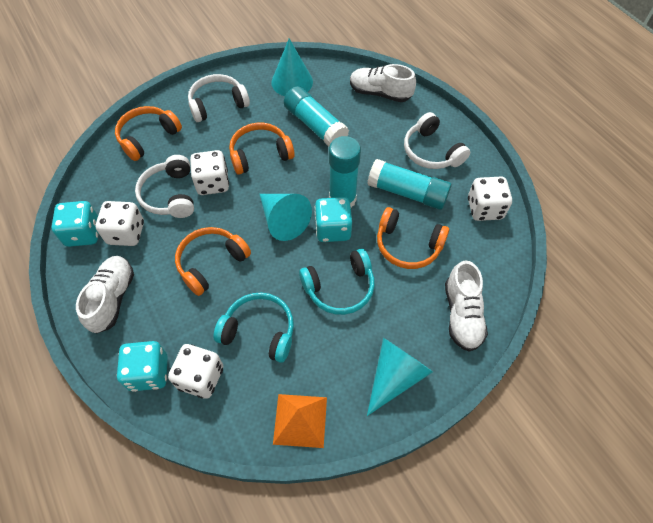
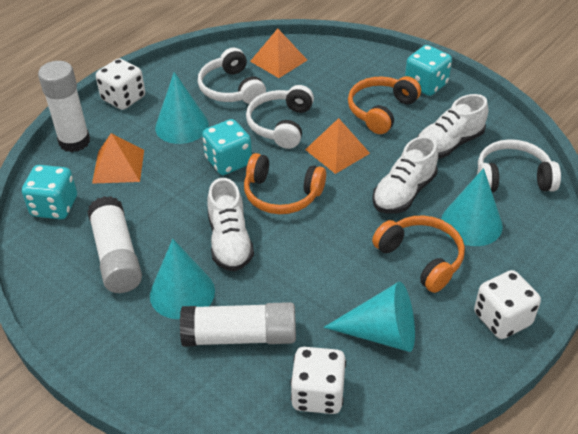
orange headphones: 4 -> 3
orange pyramid: 1 -> 3
turquoise cone: 3 -> 4
turquoise glue stick: 3 -> 0
turquoise headphones: 2 -> 0
white dice: 4 -> 3
white glue stick: 0 -> 3

